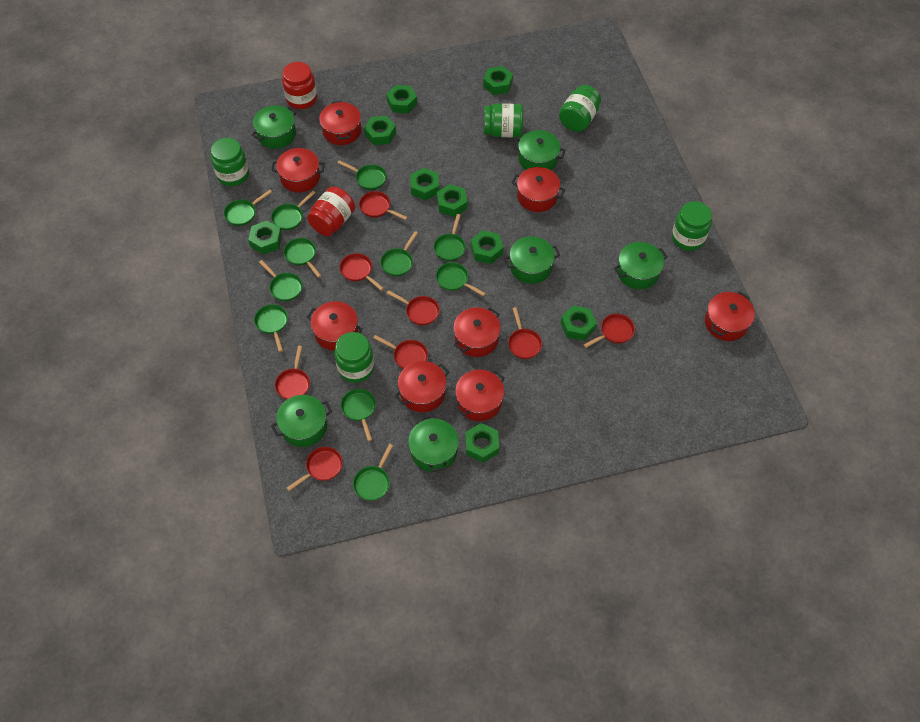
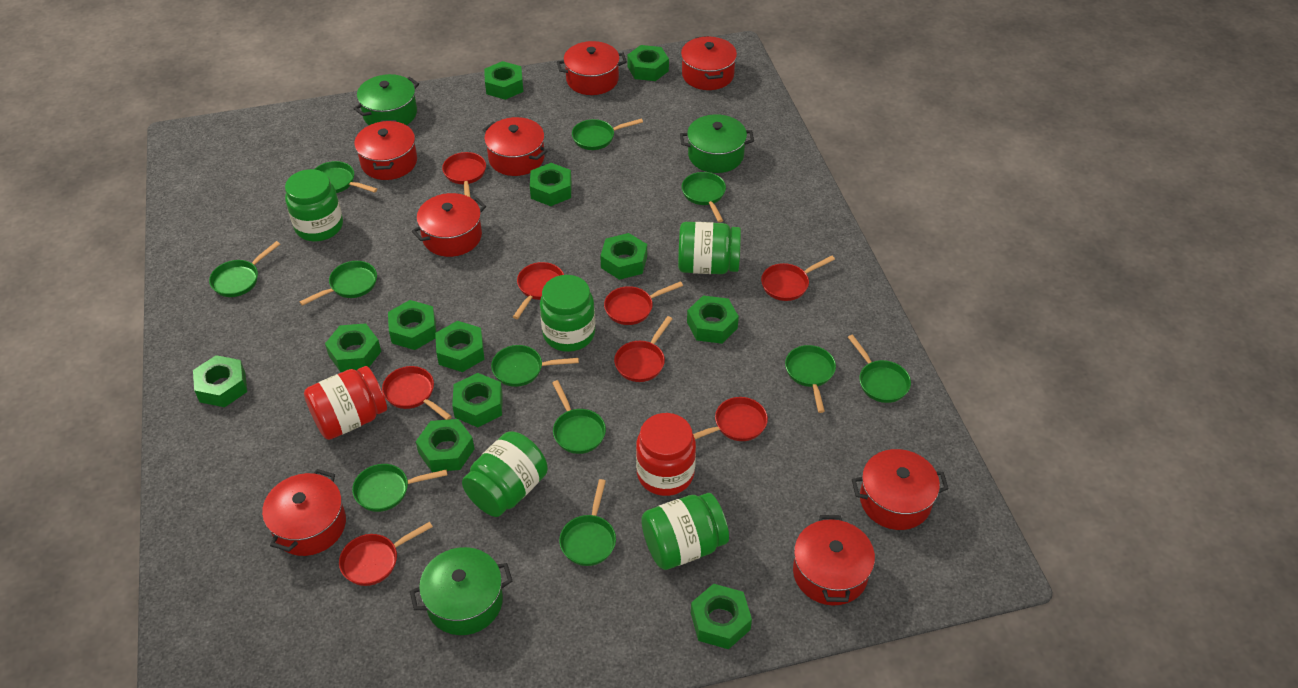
green nut: 9 -> 12
green pot: 6 -> 3

